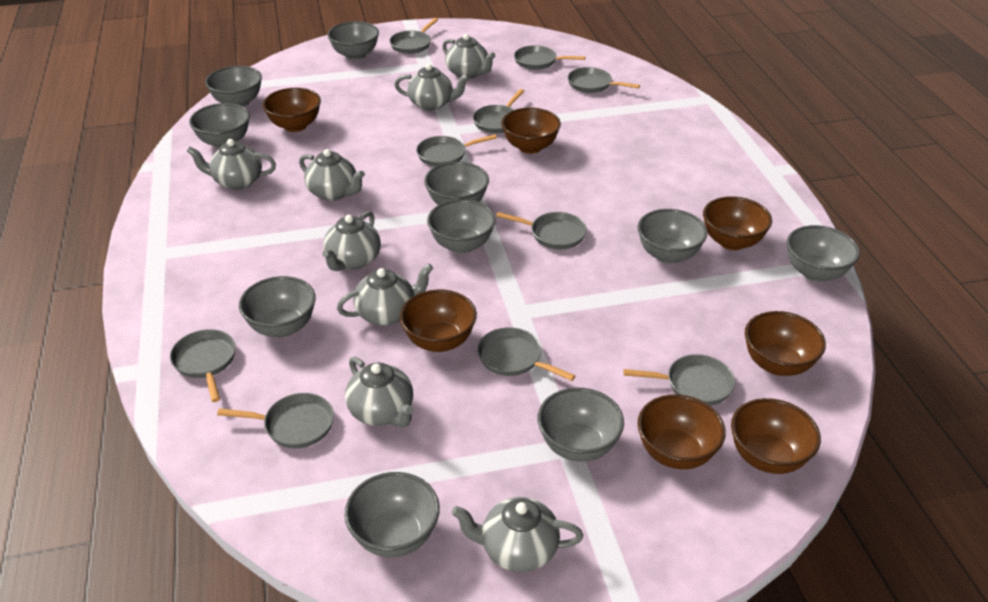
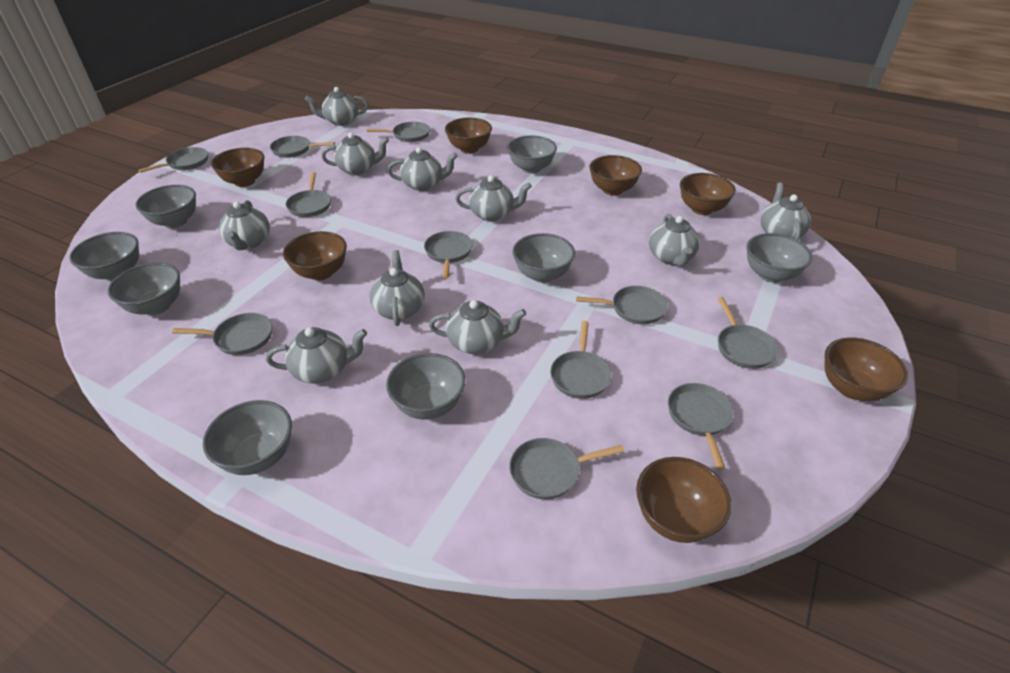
grey bowl: 10 -> 8
grey pan: 10 -> 11
grey teapot: 8 -> 10

